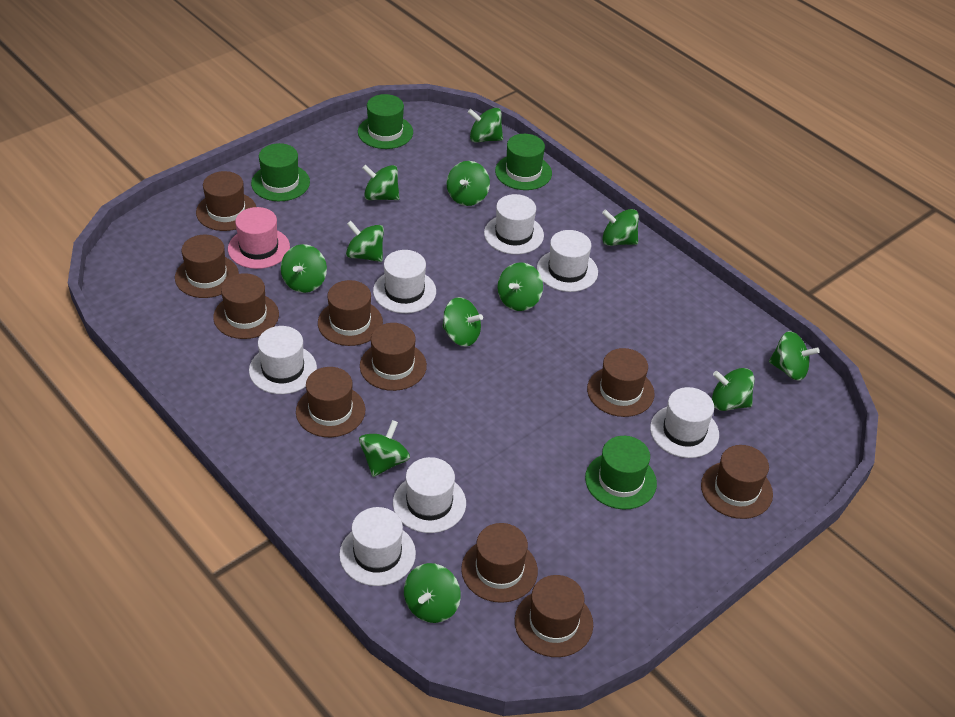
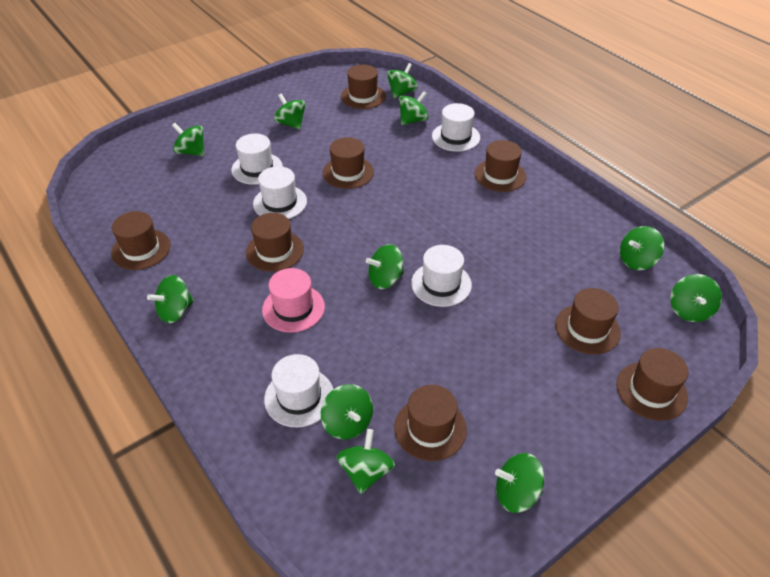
brown hat: 10 -> 8
green hat: 4 -> 0
green spinning top: 12 -> 11
white hat: 7 -> 5

